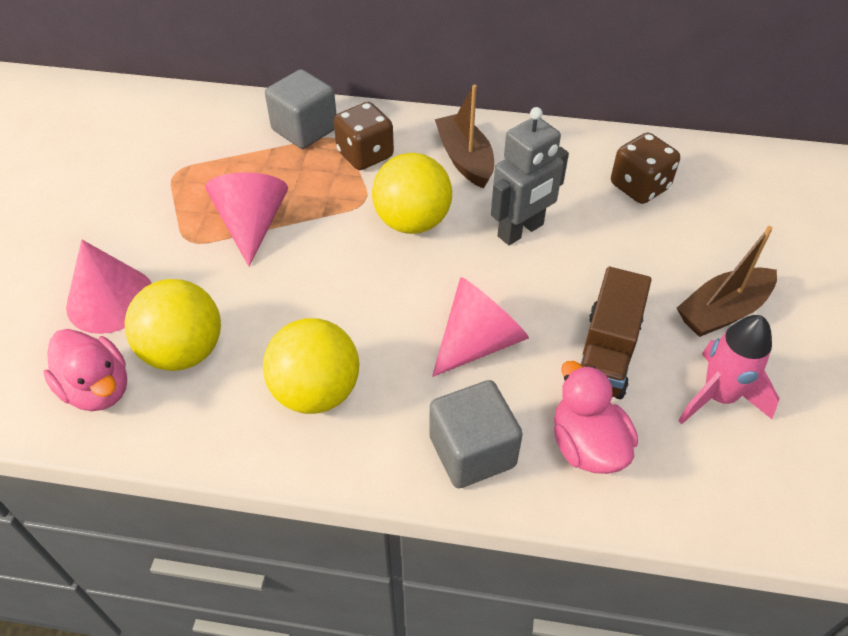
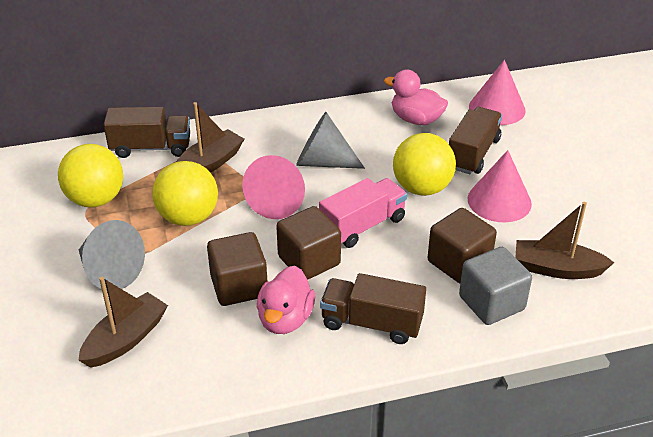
brown boat: 2 -> 3
brown cube: 0 -> 3
brown dice: 2 -> 0
brown truck: 1 -> 3
grey cone: 0 -> 2
grey cube: 2 -> 1
grey robot: 1 -> 0
pink rocket: 1 -> 0
pink truck: 0 -> 1

